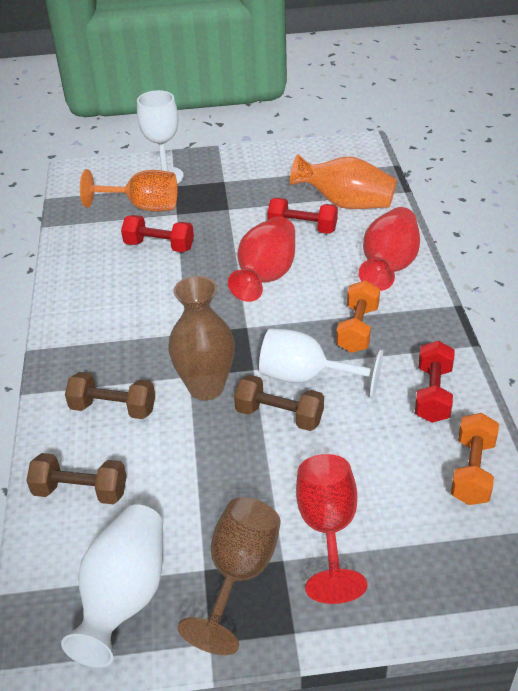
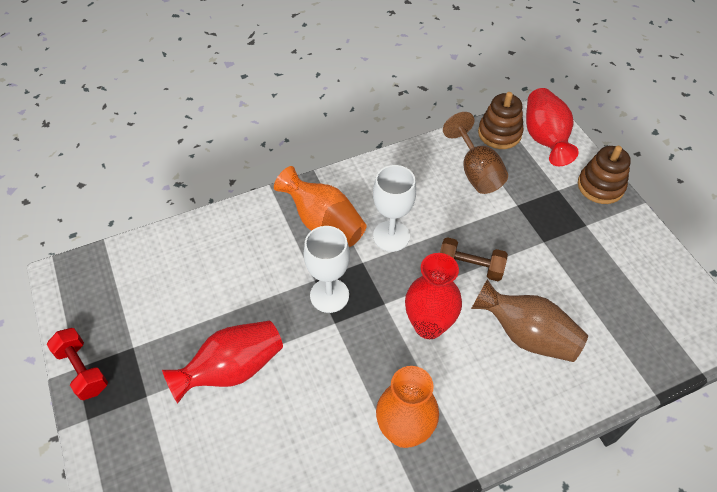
brown dumbbell: 3 -> 1
brown stacking toy: 0 -> 2
orange dumbbell: 2 -> 0
orange goblet: 1 -> 0
orange vase: 1 -> 2
red dumbbell: 3 -> 1
red goblet: 1 -> 0
red vase: 2 -> 3
white vase: 1 -> 0

